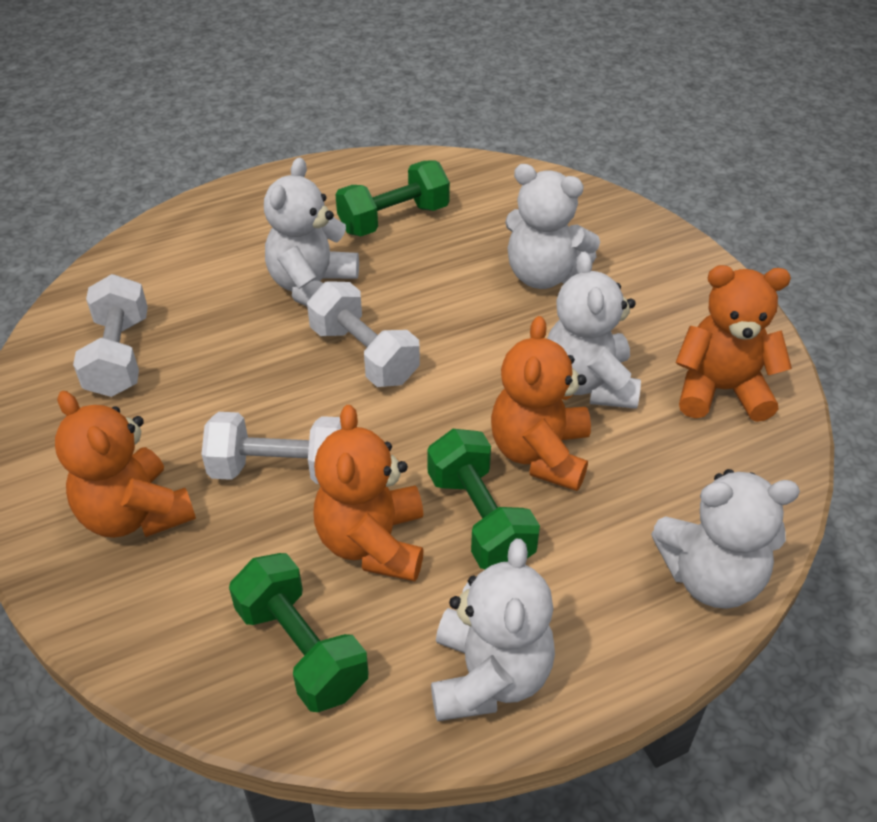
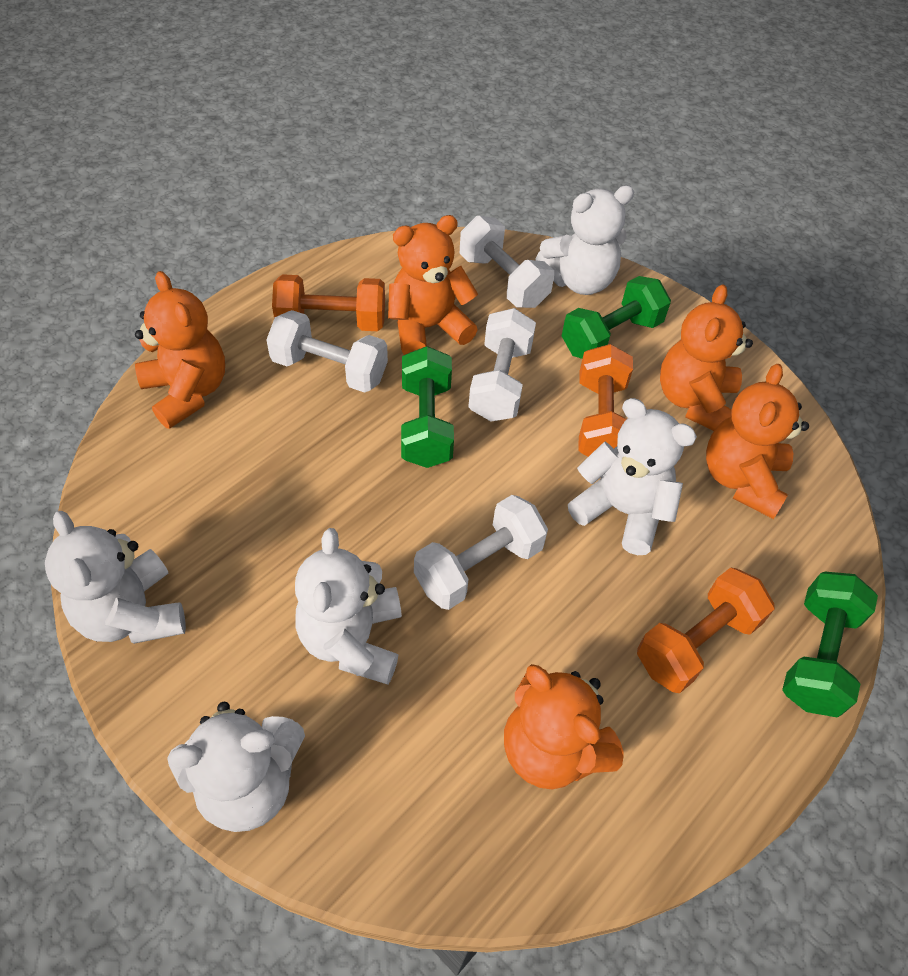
orange dumbbell: 0 -> 3
orange teddy bear: 4 -> 5
white dumbbell: 3 -> 4

